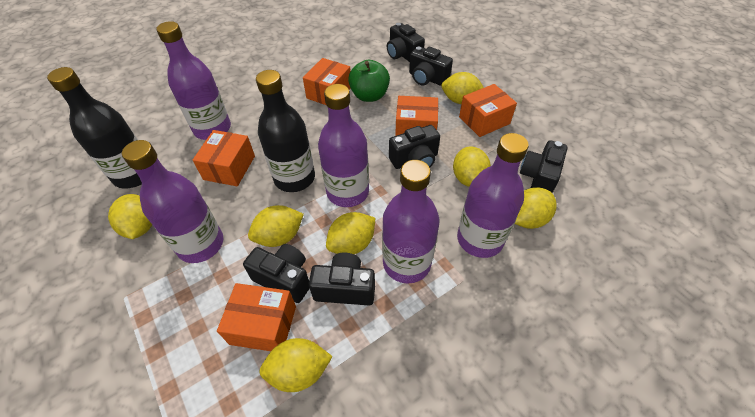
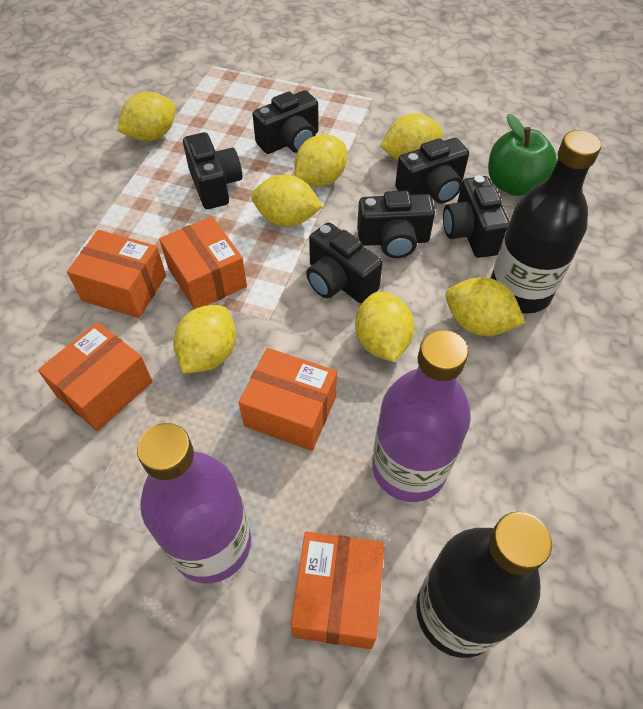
purple bottle: 5 -> 2

